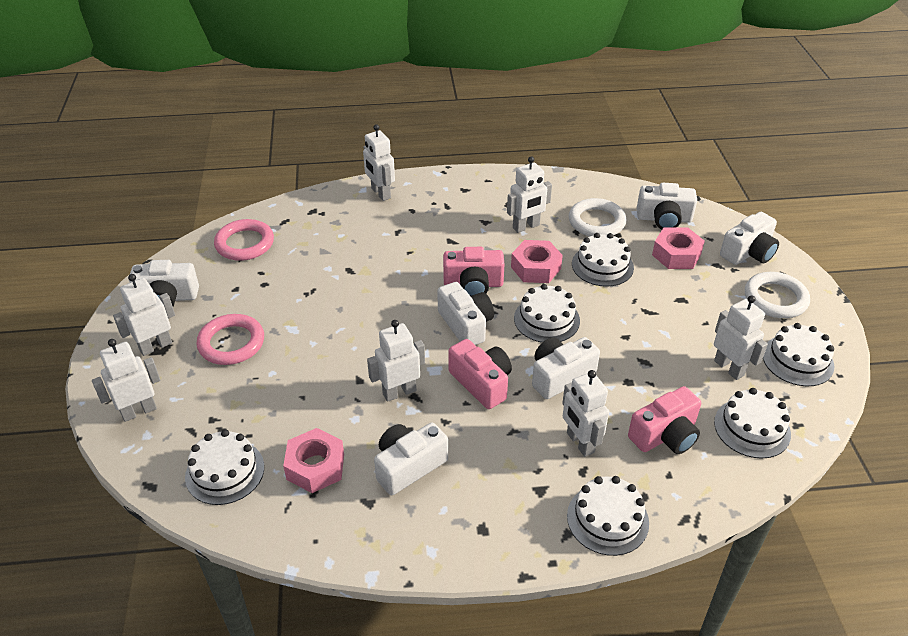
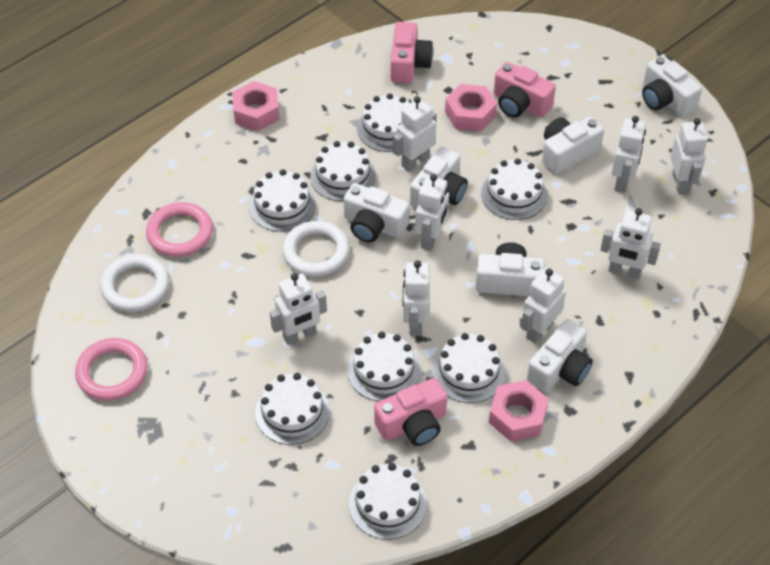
white cake: 6 -> 8
white robot: 7 -> 8

